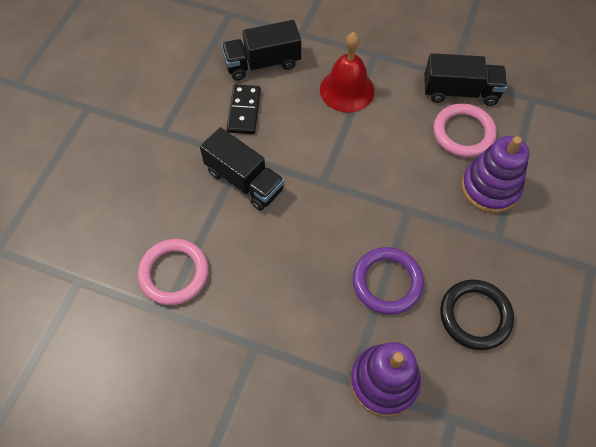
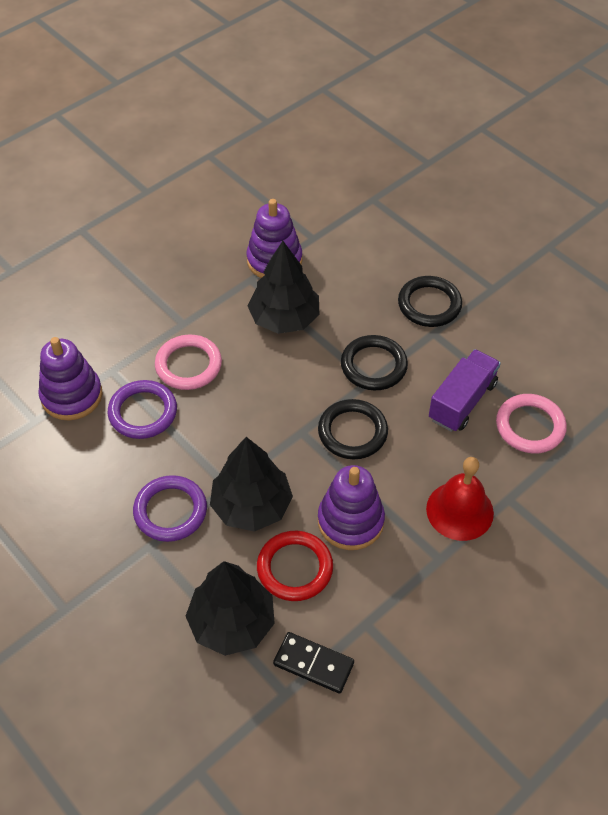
black ring: 1 -> 3
black tree: 0 -> 3
black truck: 3 -> 0
purple ring: 1 -> 2
purple stacking toy: 2 -> 3
purple truck: 0 -> 1
red ring: 0 -> 1

